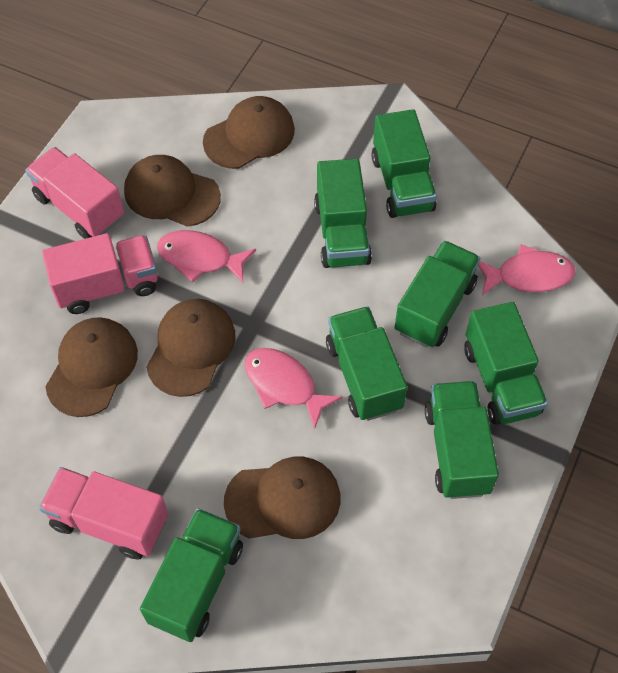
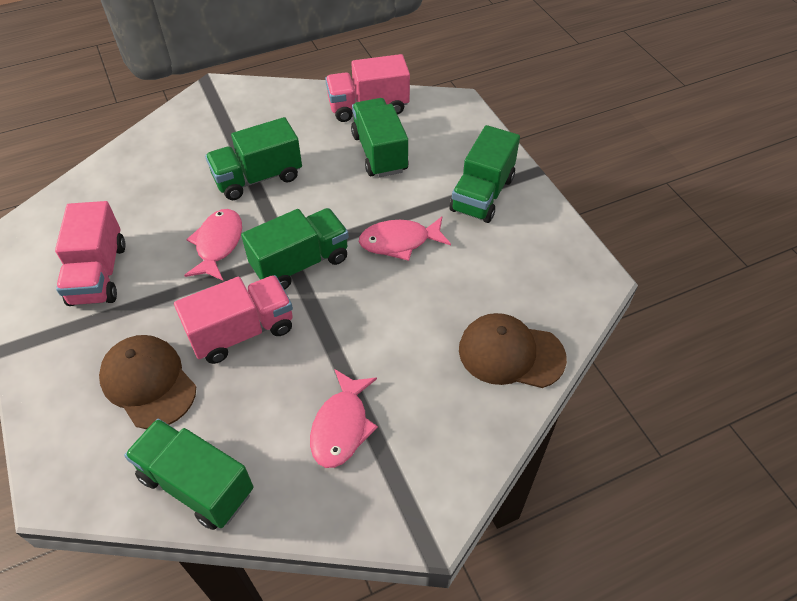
brown cap: 5 -> 2
green truck: 7 -> 5

